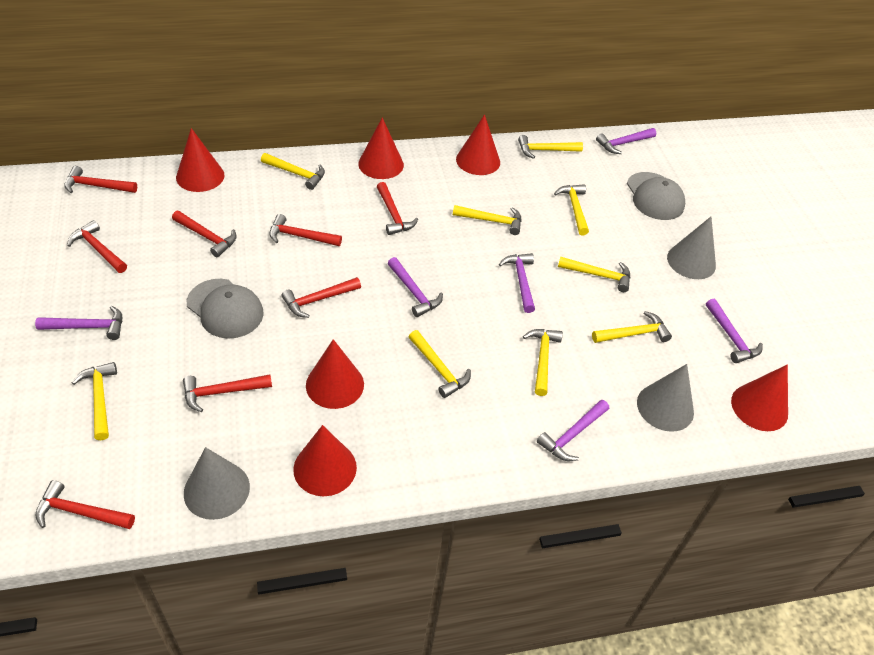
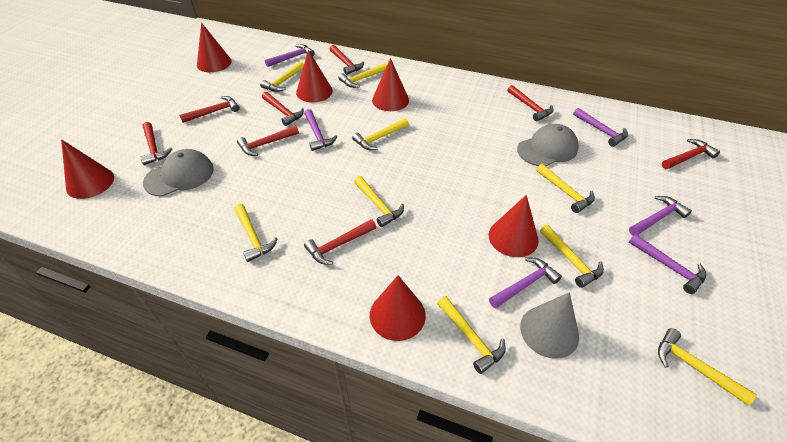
grey cone: 3 -> 1

